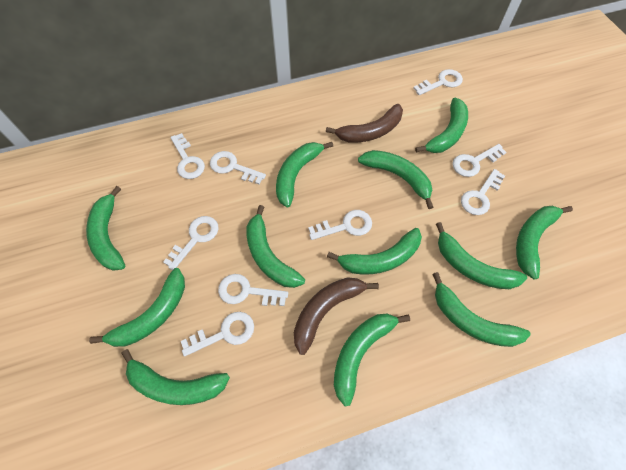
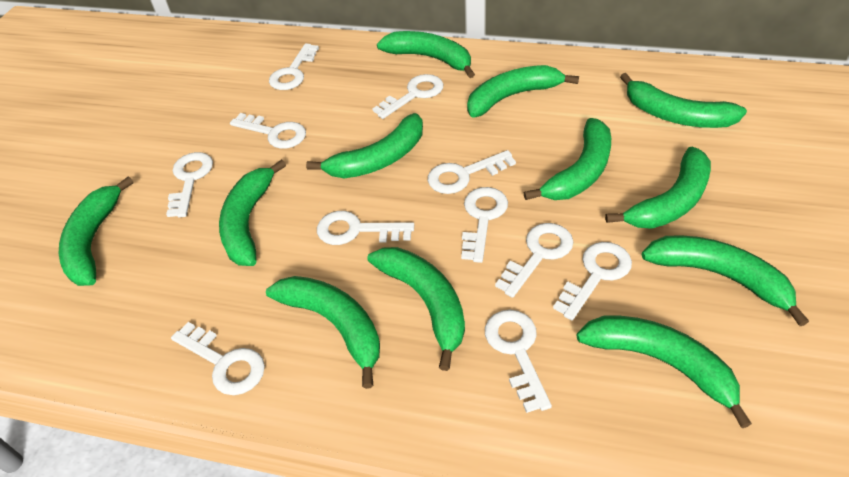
brown banana: 2 -> 0
white key: 9 -> 11

